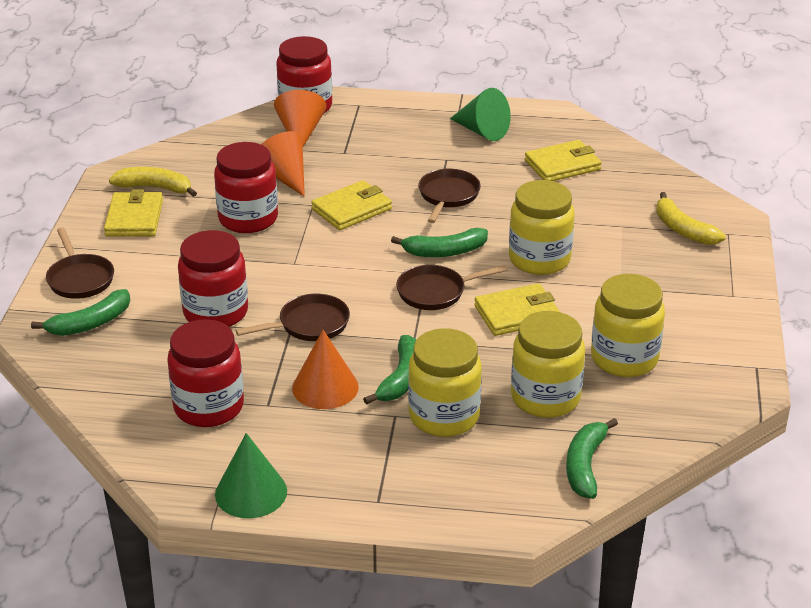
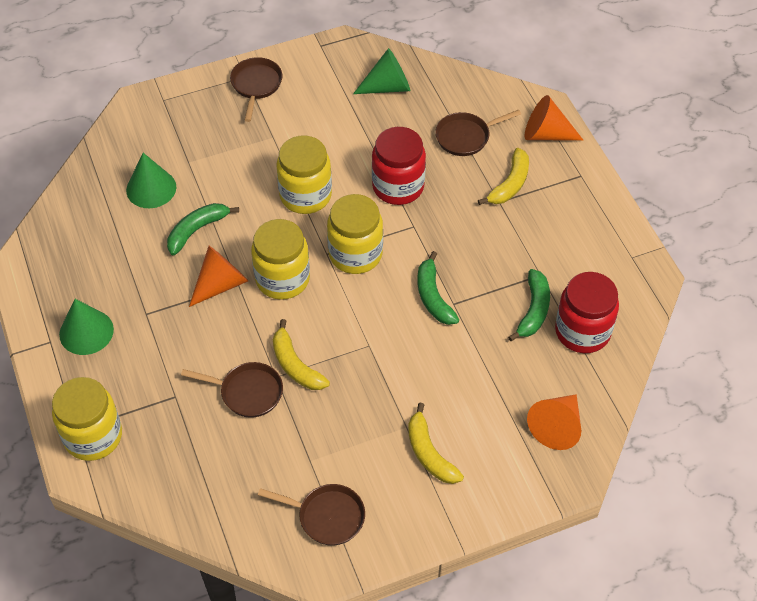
green banana: 4 -> 3
green cone: 2 -> 3
red jar: 4 -> 2
yellow banana: 2 -> 3
yellow wallet: 4 -> 0

